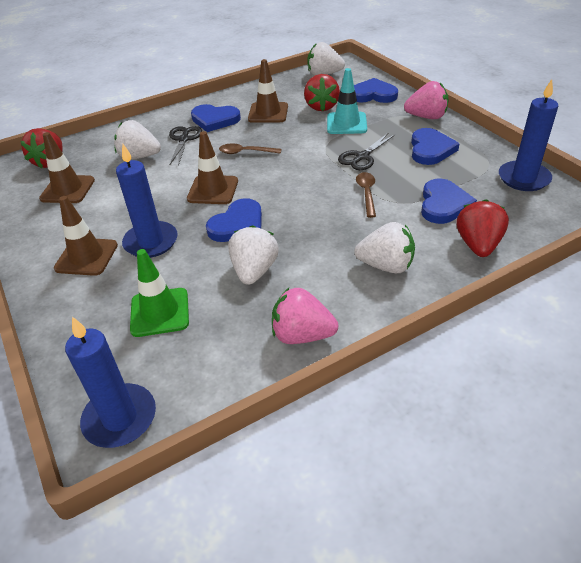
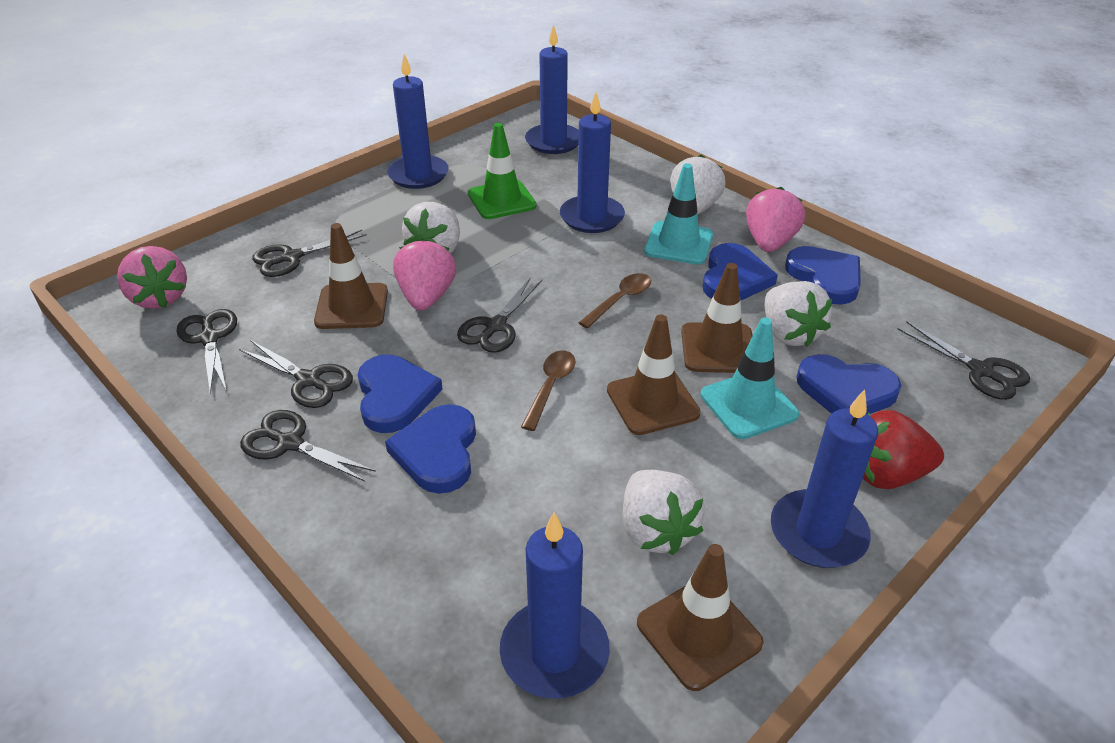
black scissors: 2 -> 6
blue candle: 3 -> 5
pink strawberry: 2 -> 3
red strawberry: 3 -> 1
turquoise traffic cone: 1 -> 2

